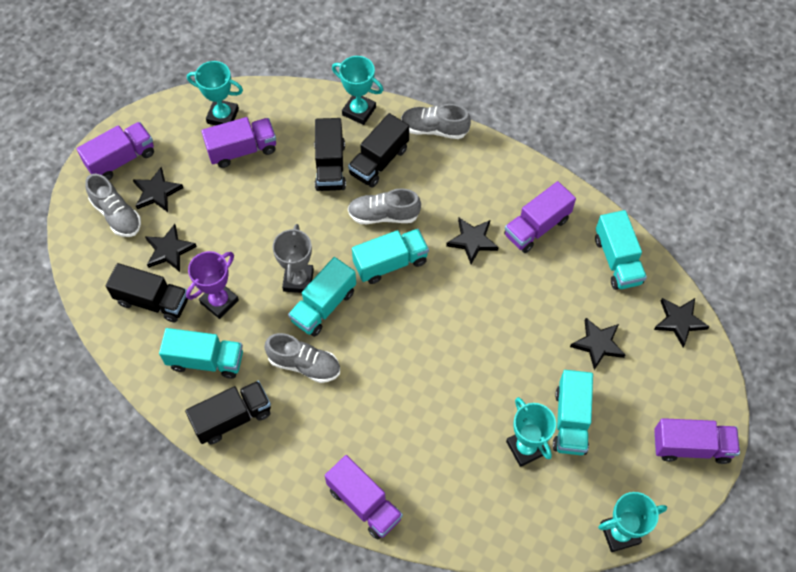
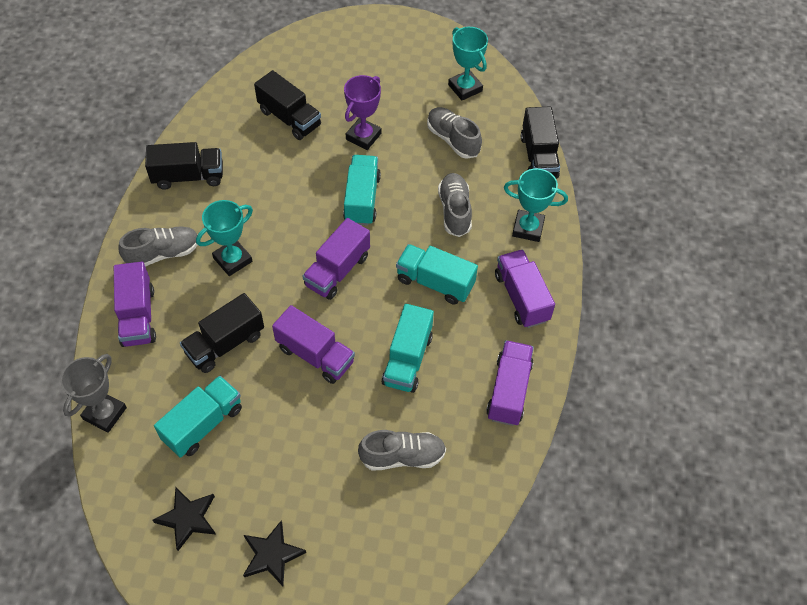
black star: 5 -> 2
turquoise trophy: 4 -> 3
turquoise truck: 5 -> 4

